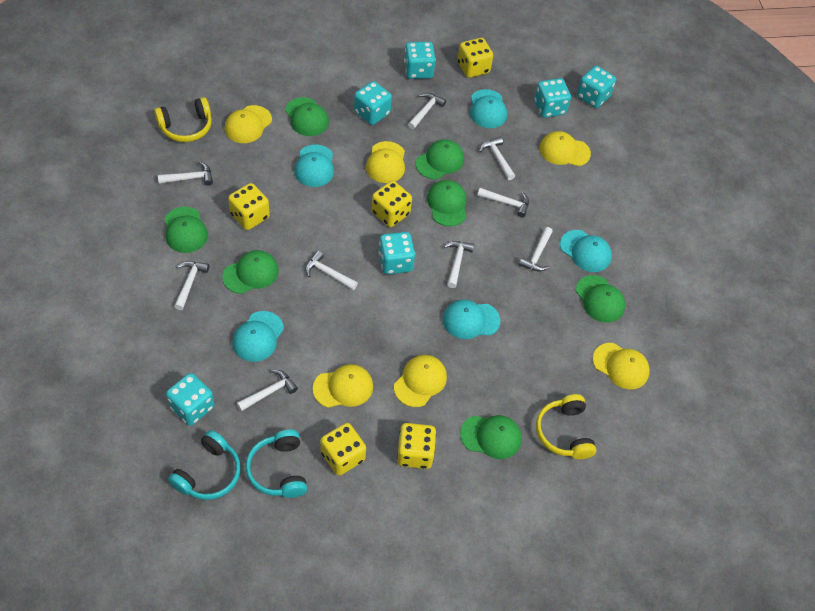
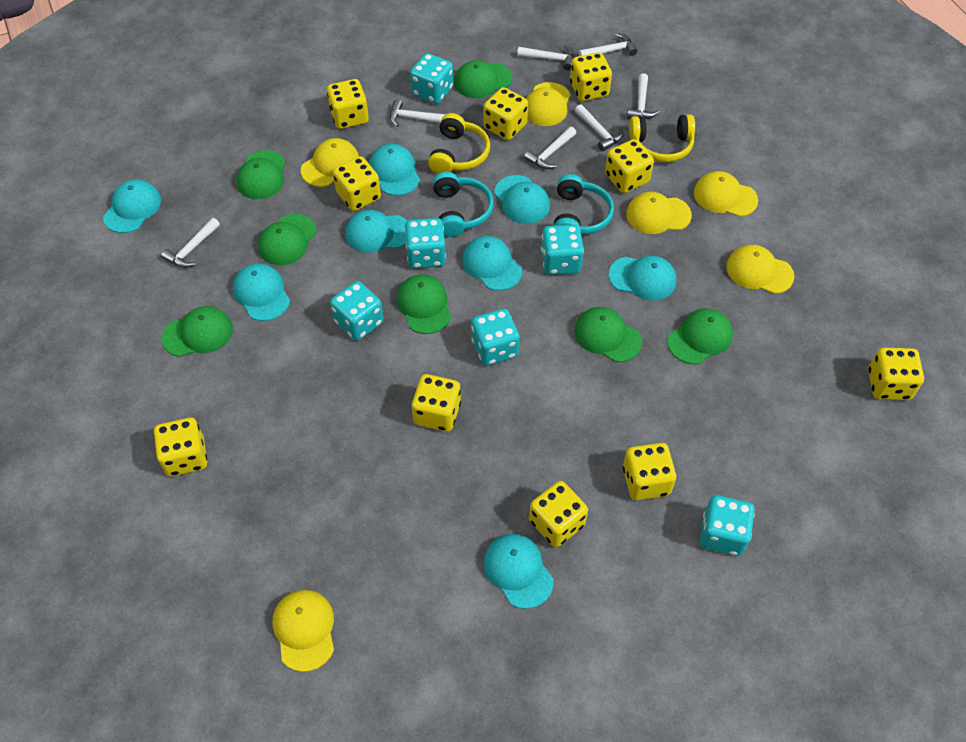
turquoise cap: 5 -> 8
white hammer: 9 -> 7
yellow dice: 5 -> 10

